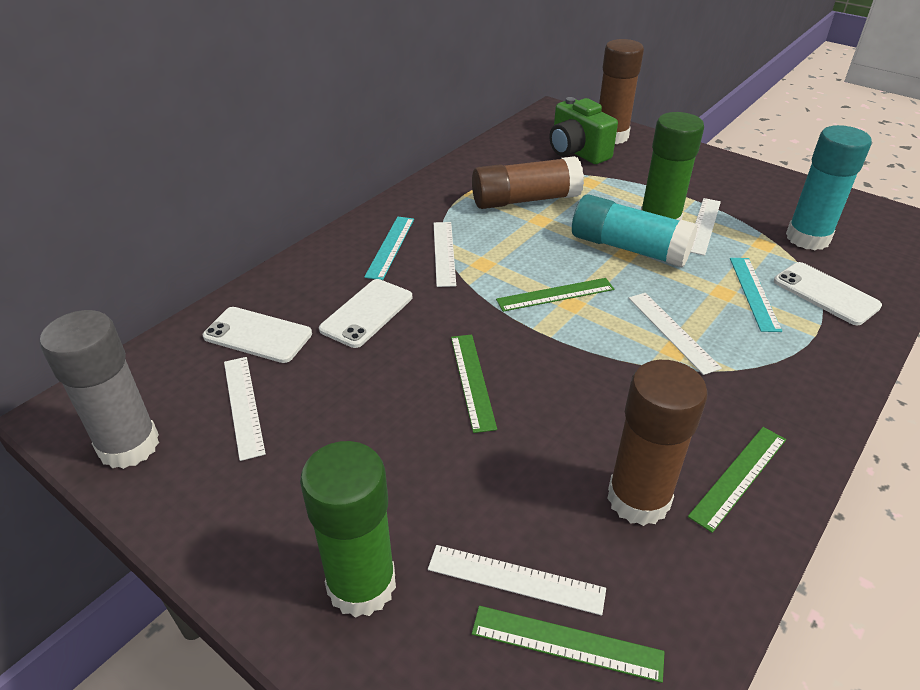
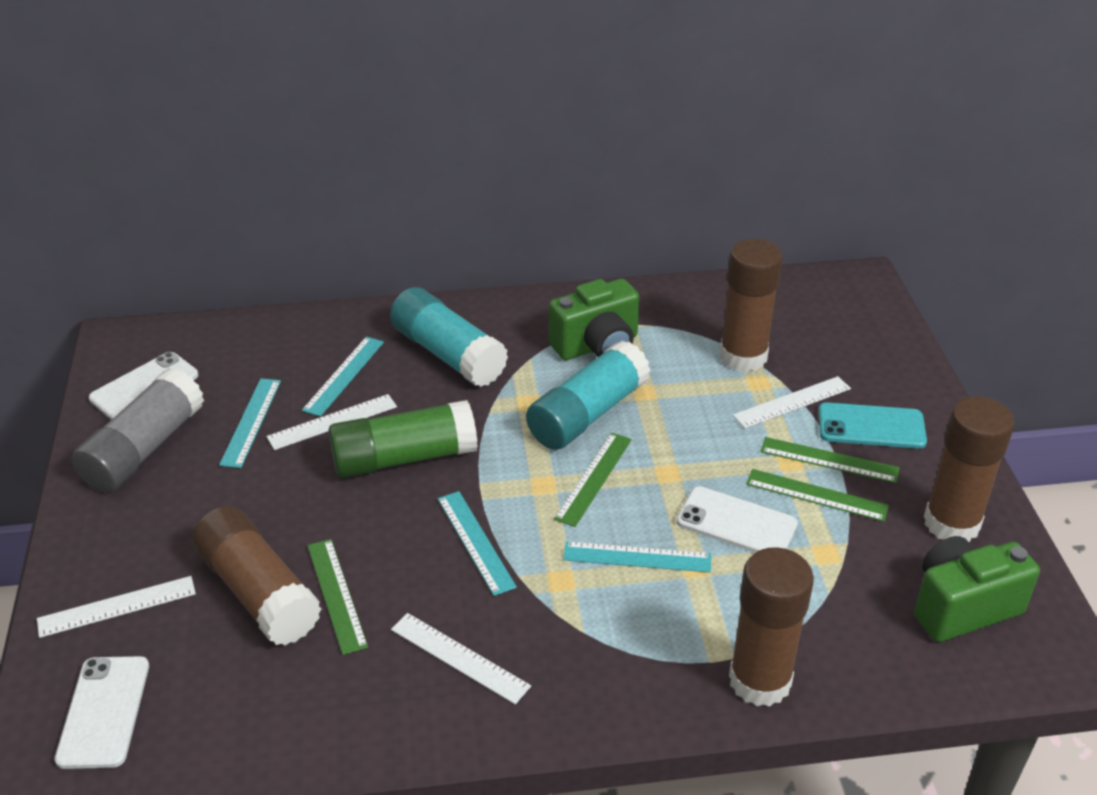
brown glue stick: 3 -> 4
green camera: 1 -> 2
green glue stick: 2 -> 1
turquoise phone: 0 -> 1
turquoise ruler: 2 -> 4
white ruler: 5 -> 4

